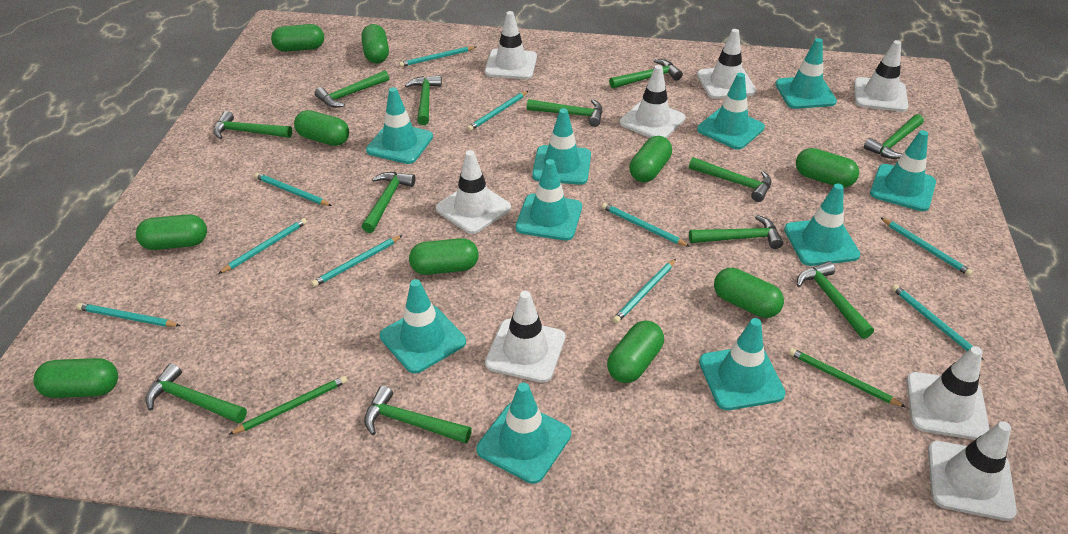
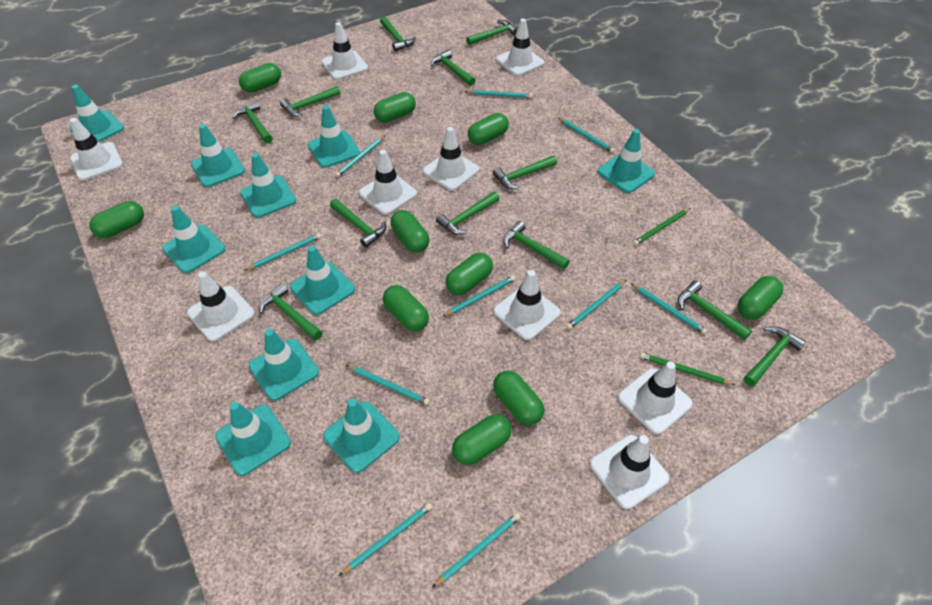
white traffic cone: 8 -> 9

